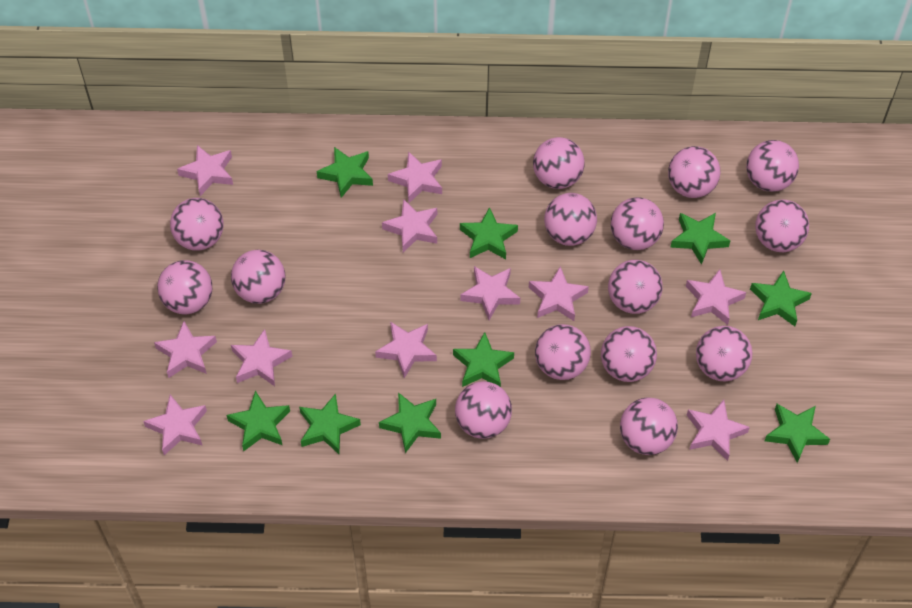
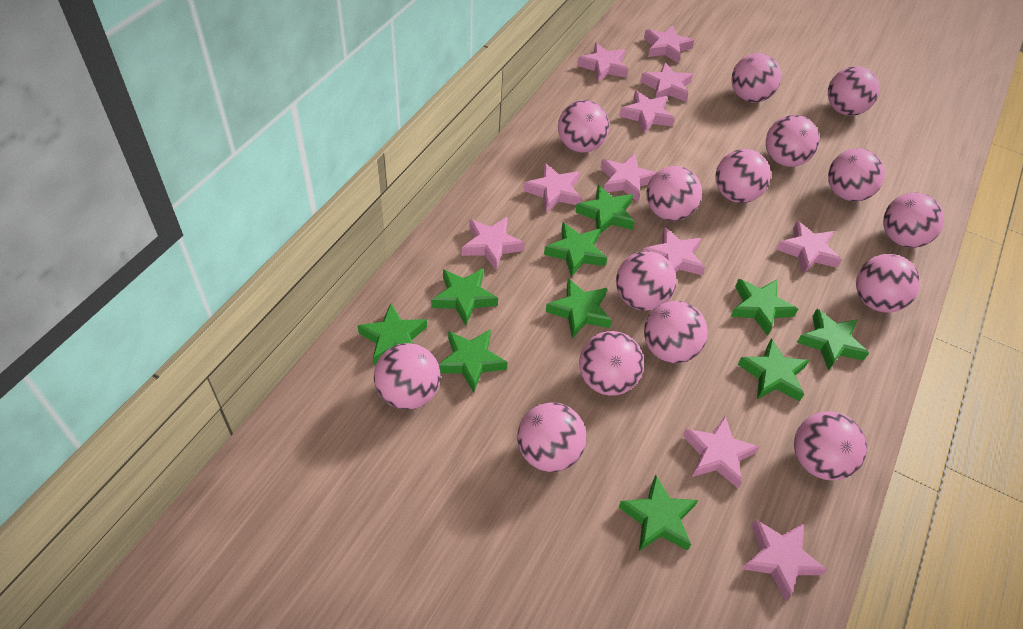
green star: 9 -> 10

